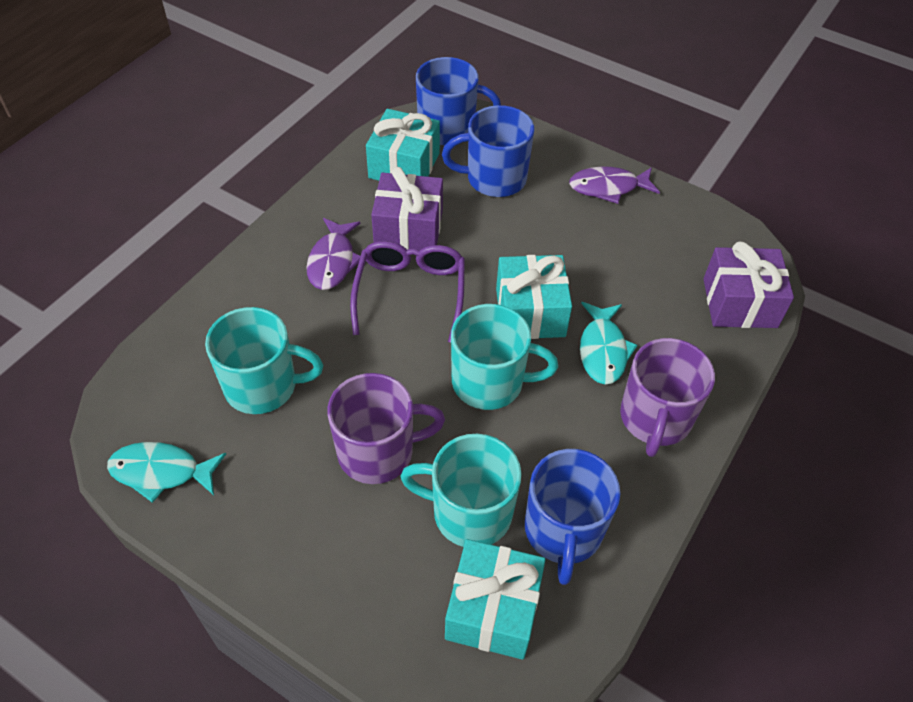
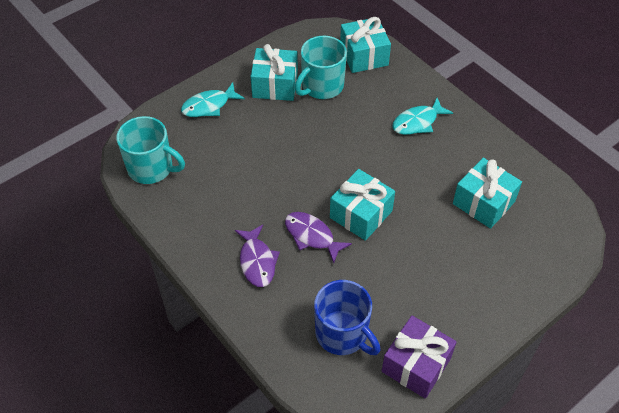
blue mug: 3 -> 1
purple gift: 2 -> 1
purple glasses: 1 -> 0
purple mug: 2 -> 0
turquoise gift: 3 -> 4
turquoise mug: 3 -> 2

